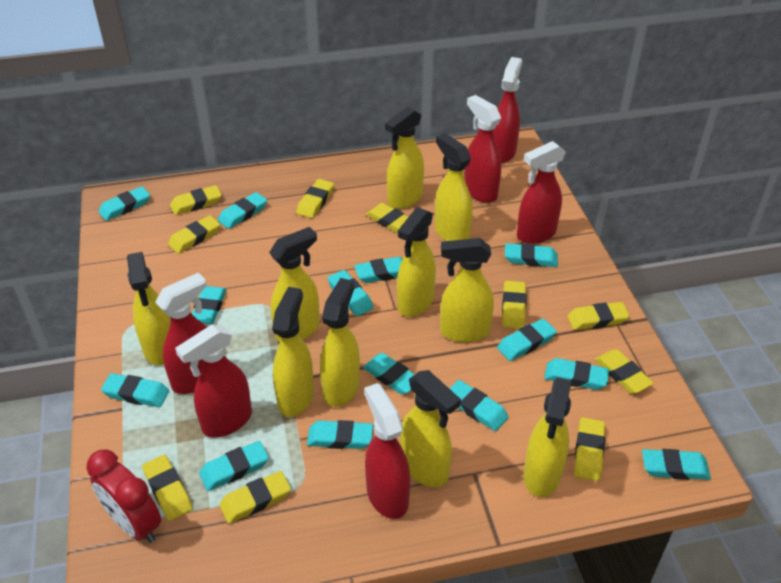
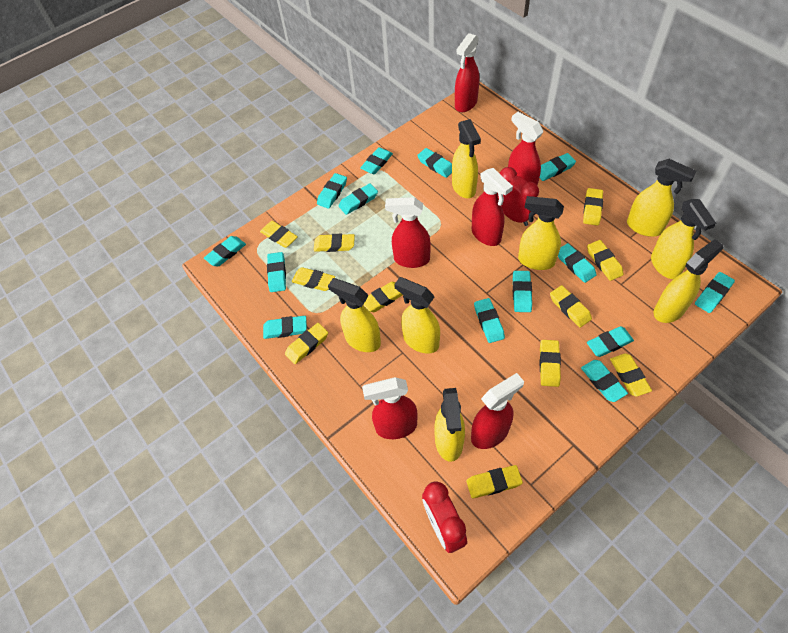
red clock: 1 -> 2
yellow eraser: 10 -> 11
yellow spray bottle: 10 -> 8

